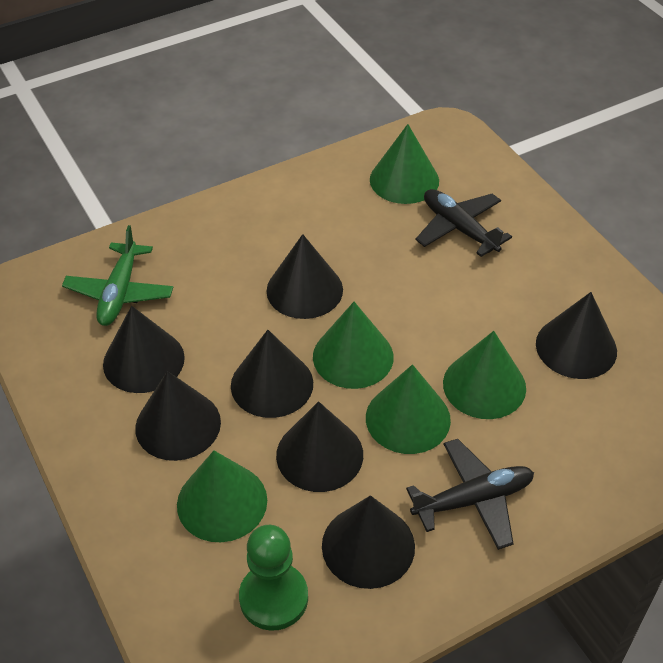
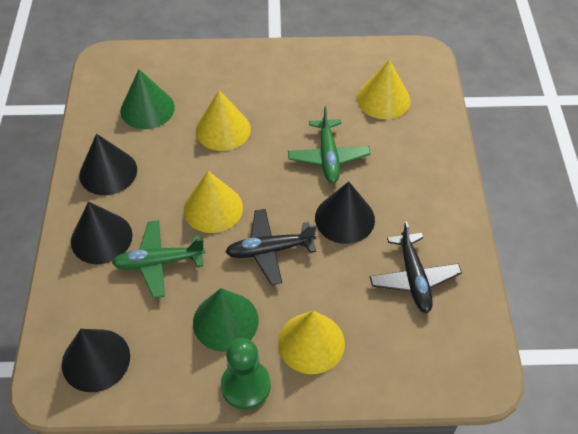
black cone: 7 -> 4
green cone: 5 -> 2
green plane: 1 -> 2
yellow cone: 0 -> 4

